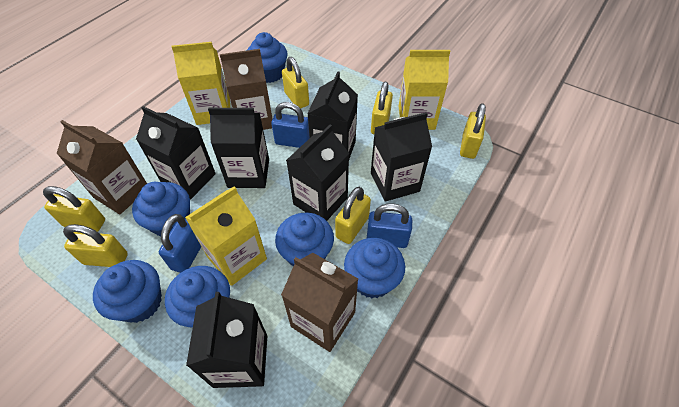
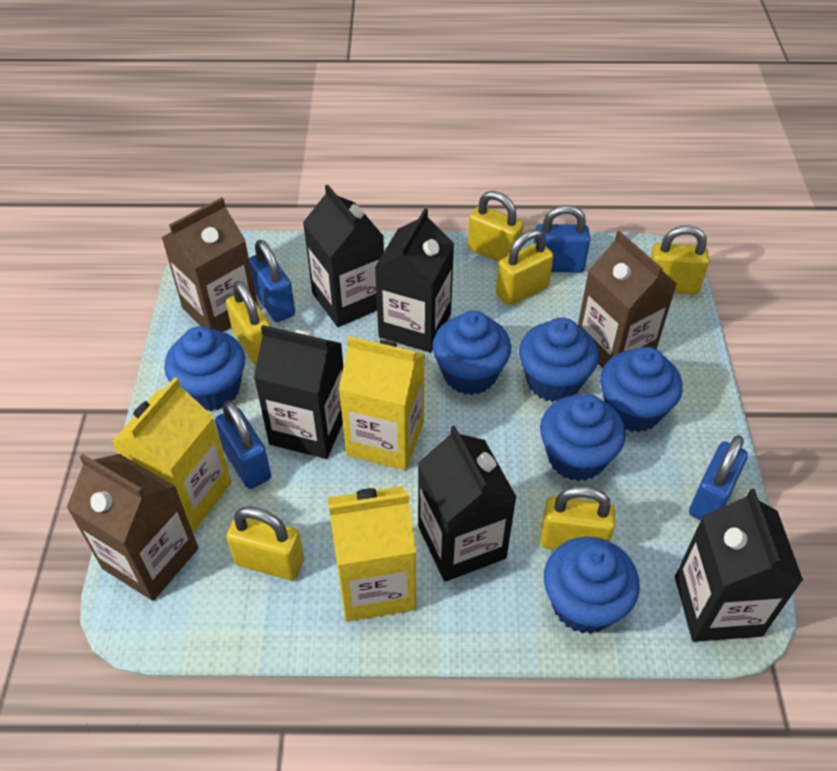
black carton: 6 -> 5
blue padlock: 3 -> 4

